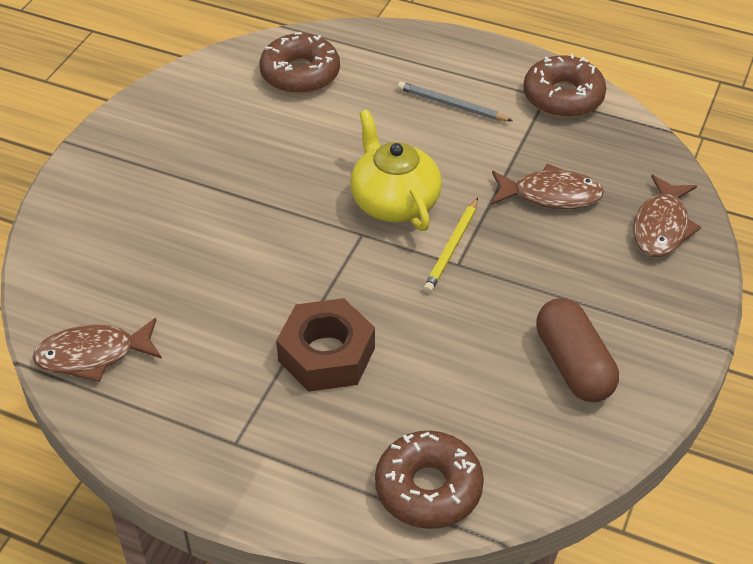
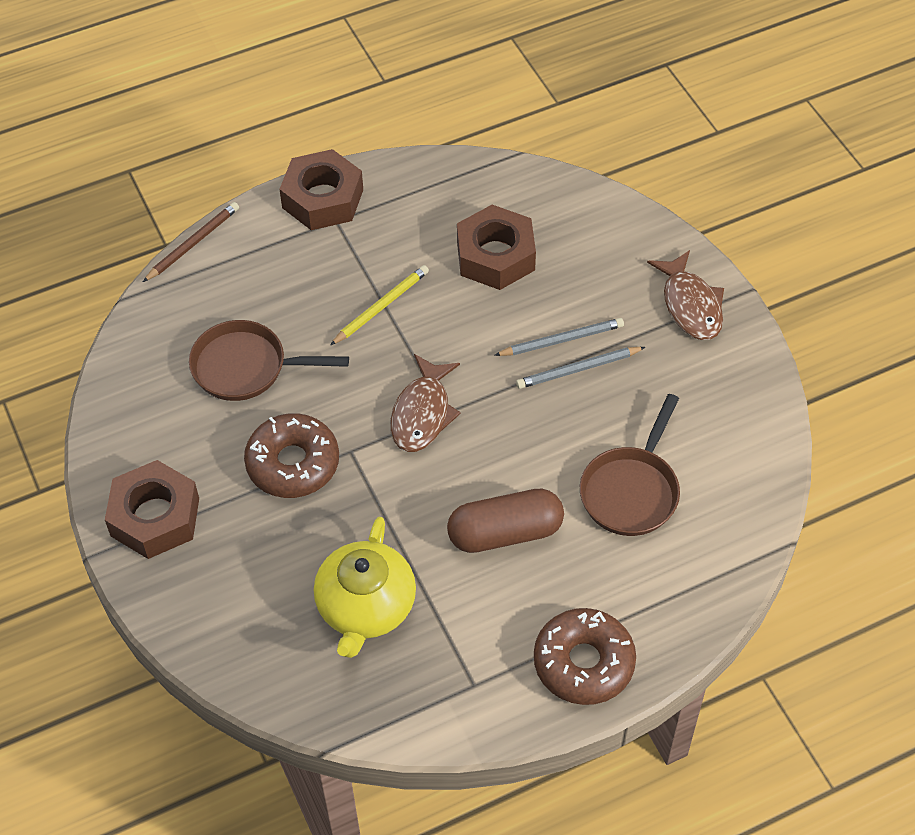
brown donut: 3 -> 2
brown fish: 3 -> 2
brown nut: 1 -> 3
brown pan: 0 -> 2
brown pencil: 0 -> 1
grey pencil: 1 -> 2

